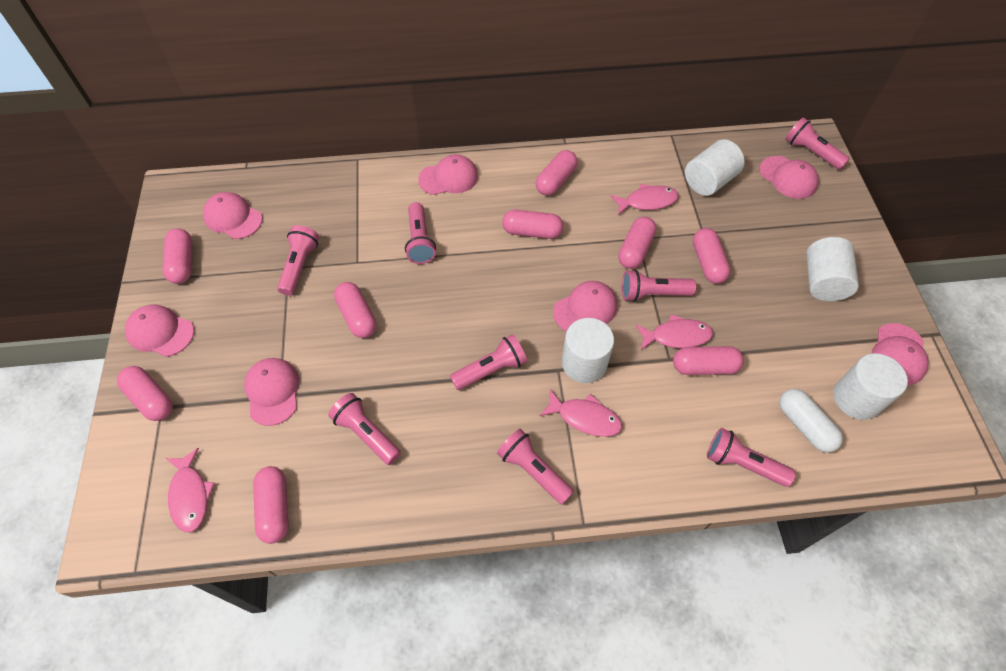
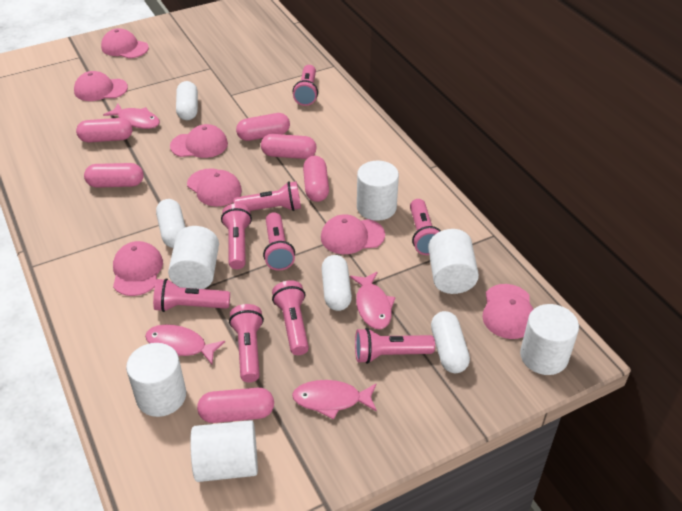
pink capsule: 9 -> 6
pink flashlight: 8 -> 9
white capsule: 1 -> 4
white cylinder: 4 -> 6

